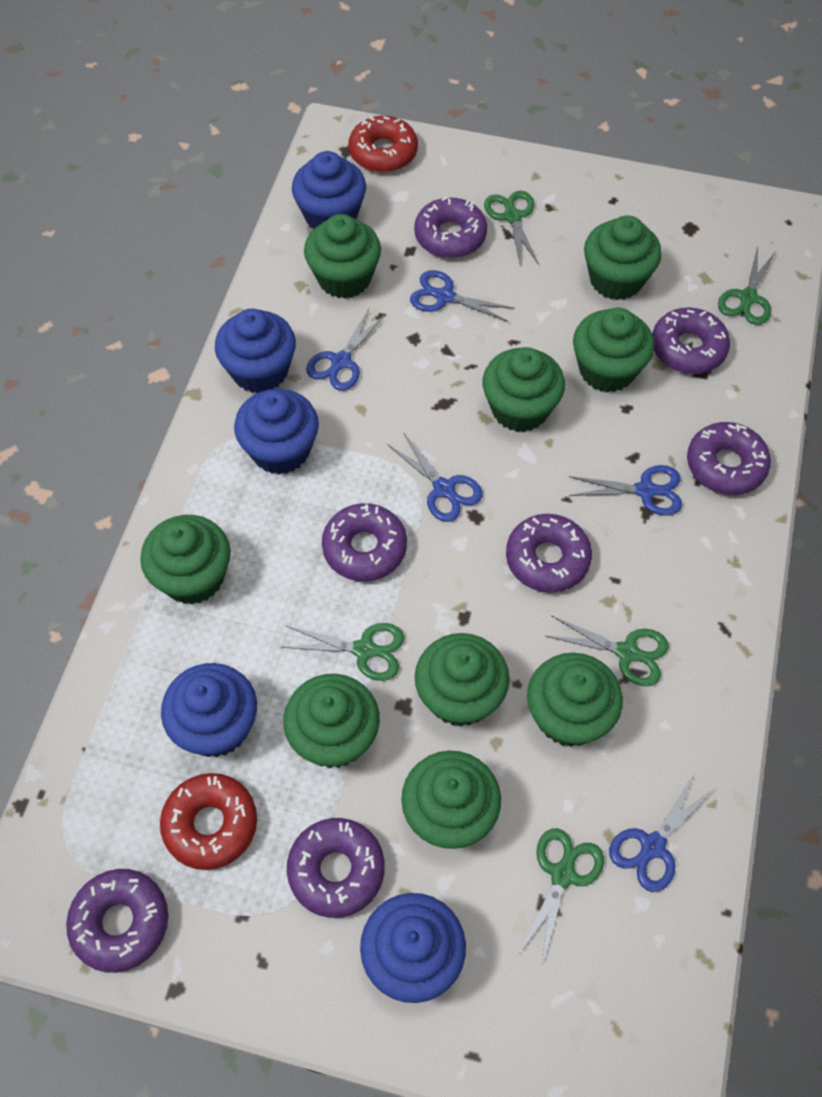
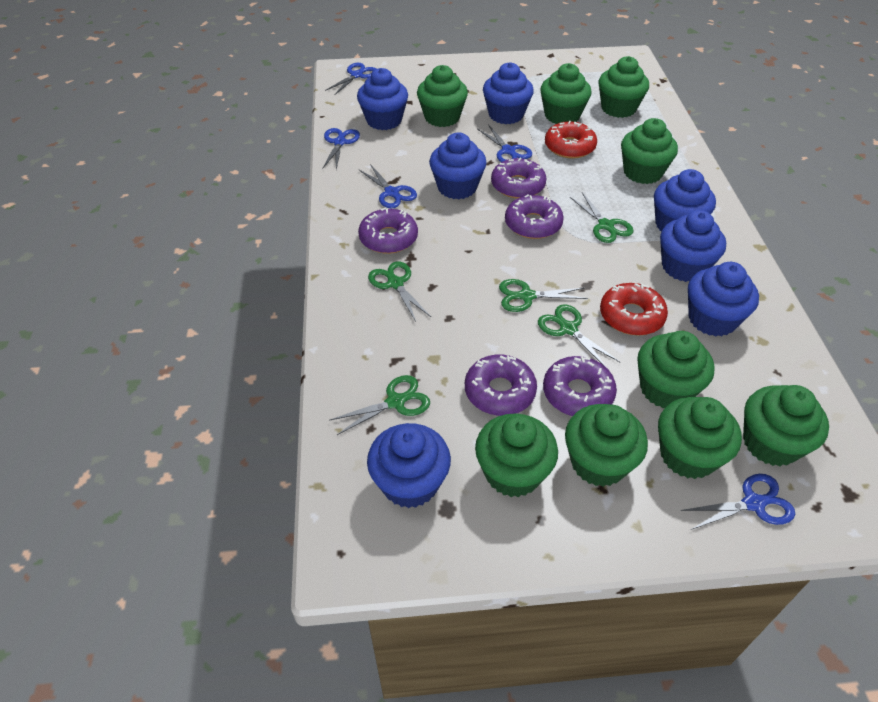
blue cupcake: 5 -> 7
purple donut: 7 -> 5

